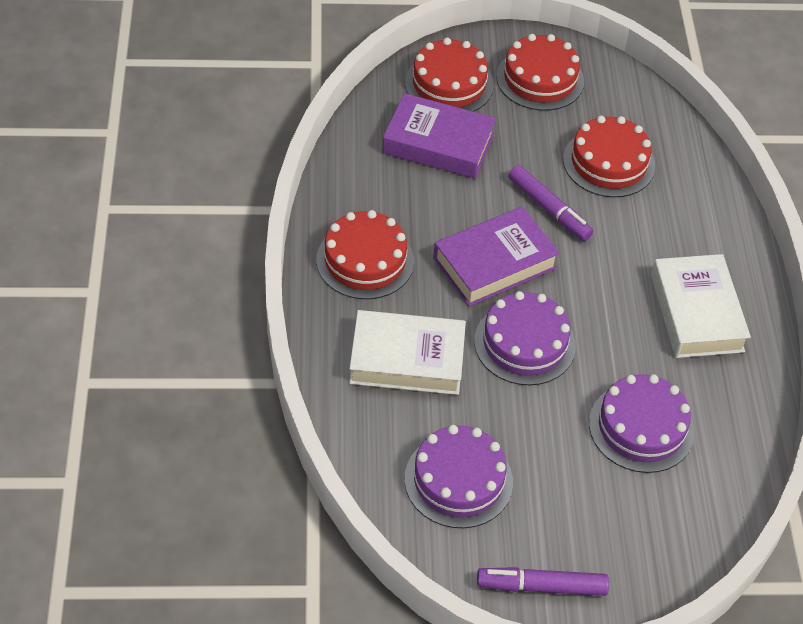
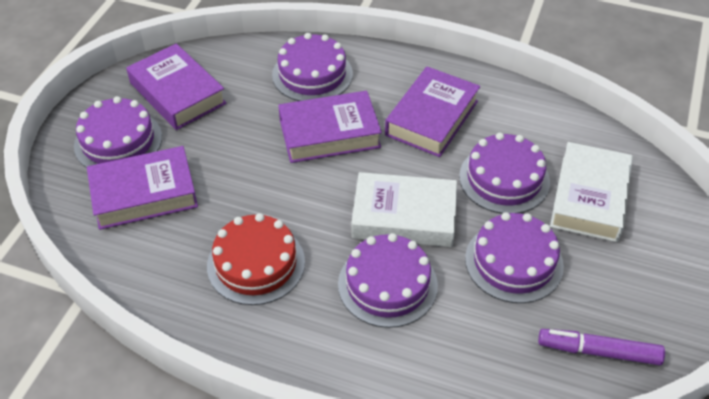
purple book: 2 -> 4
purple cake: 3 -> 5
purple marker: 2 -> 1
red cake: 4 -> 1

